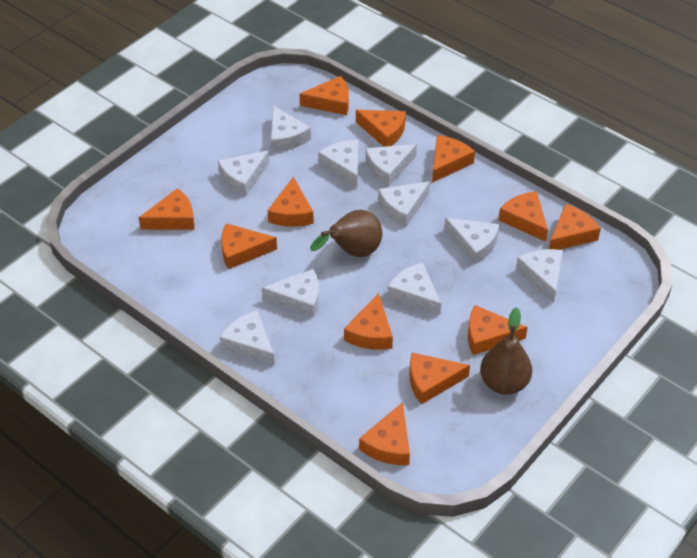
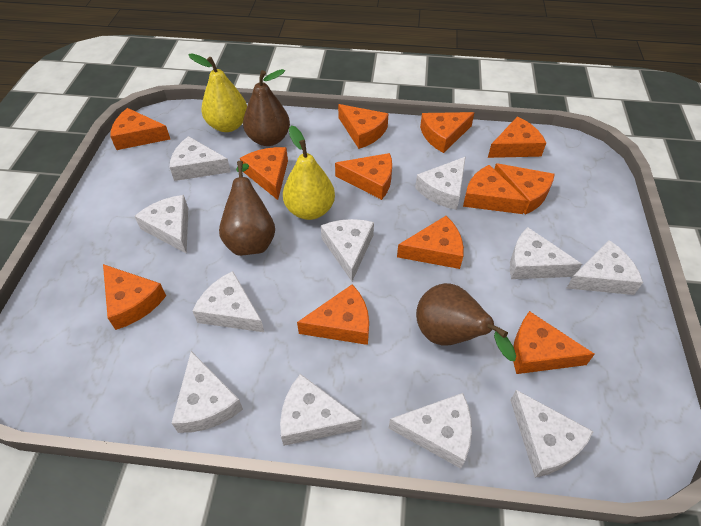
brown pear: 2 -> 3
white cheese: 10 -> 11
yellow pear: 0 -> 2

